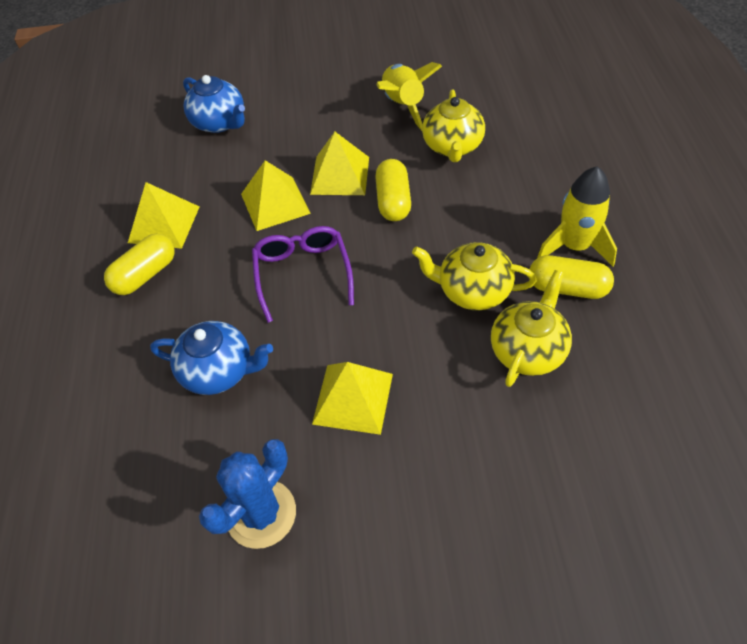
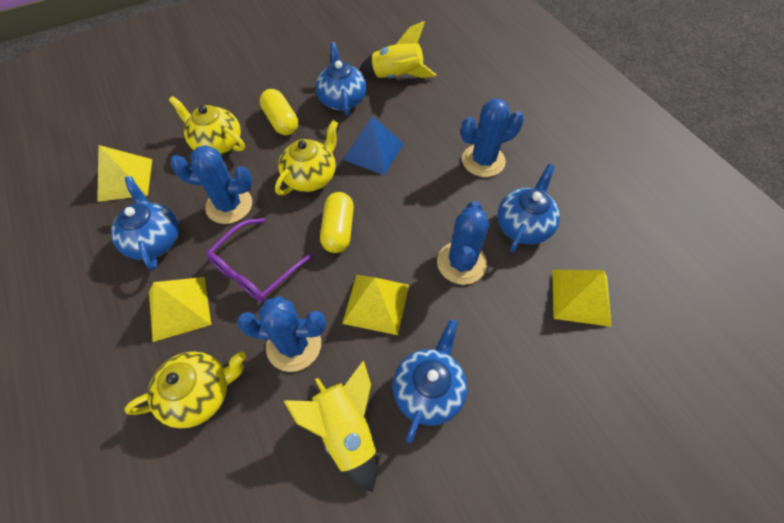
blue cactus: 1 -> 4
blue pyramid: 0 -> 1
blue teapot: 2 -> 4
yellow capsule: 3 -> 2

